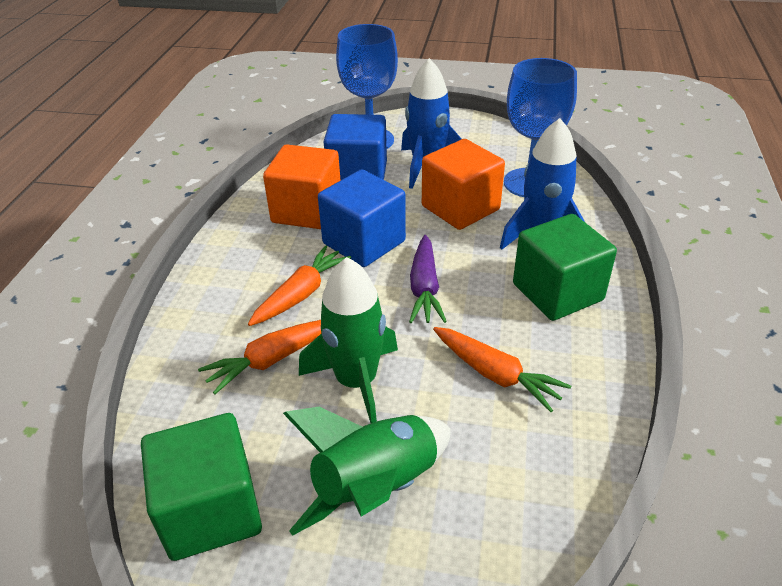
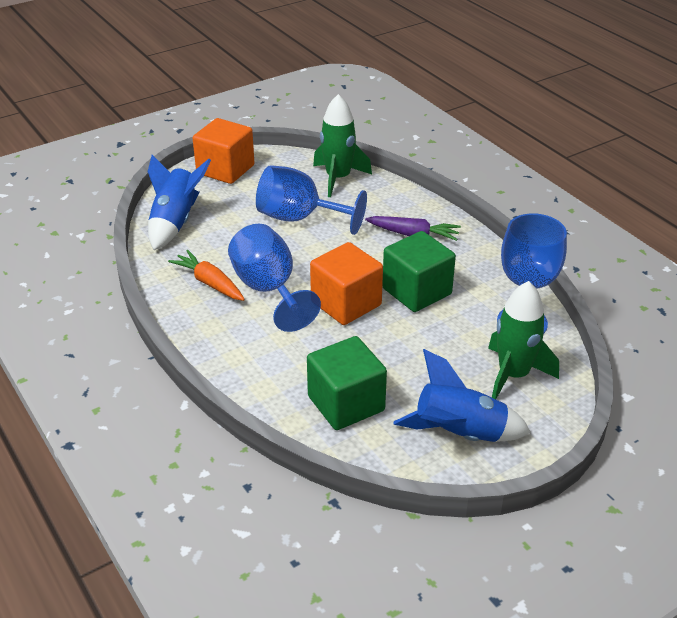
blue cube: 2 -> 0
blue goblet: 2 -> 3
orange carrot: 3 -> 1

